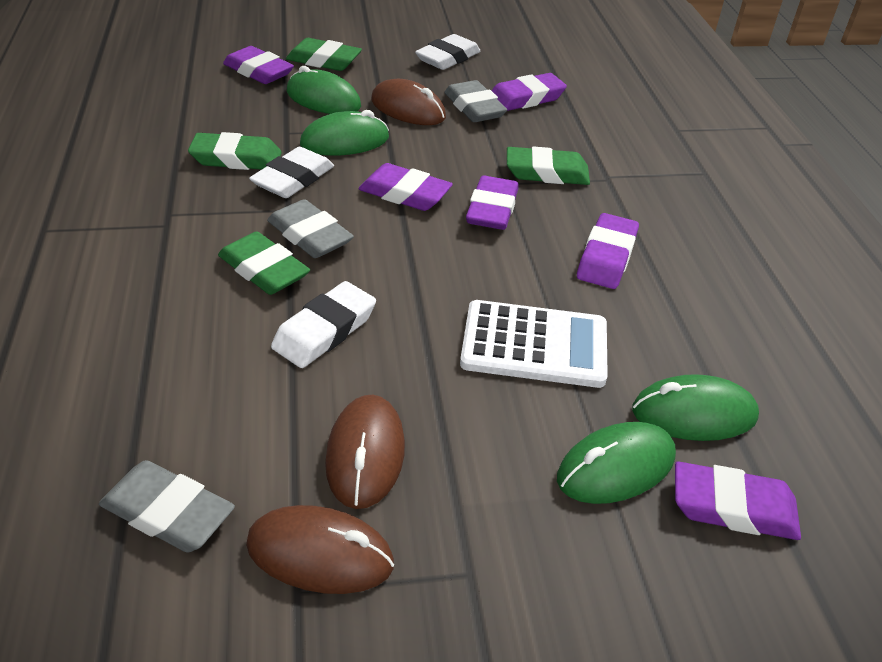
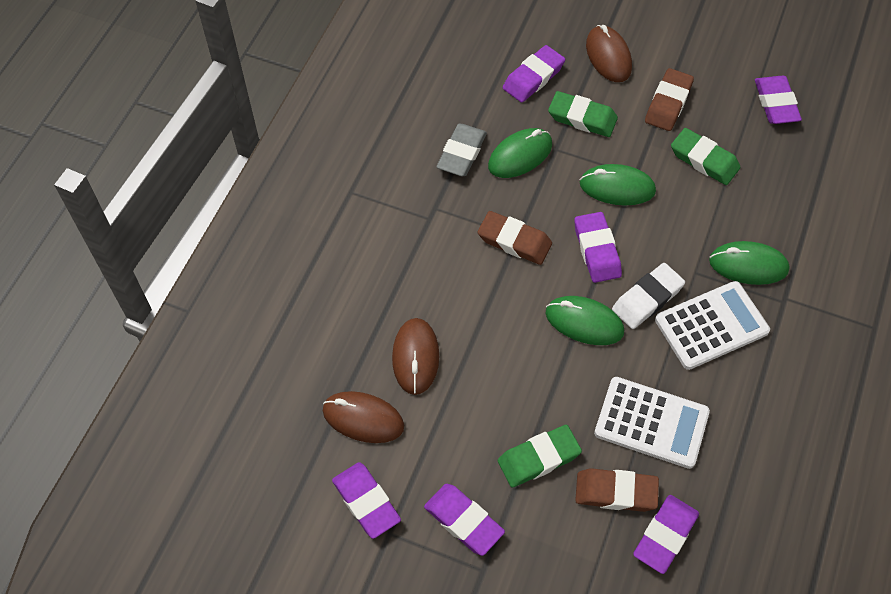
brown eraser: 0 -> 3
green eraser: 4 -> 3
grey eraser: 3 -> 1
white calculator: 1 -> 2
white eraser: 3 -> 1

